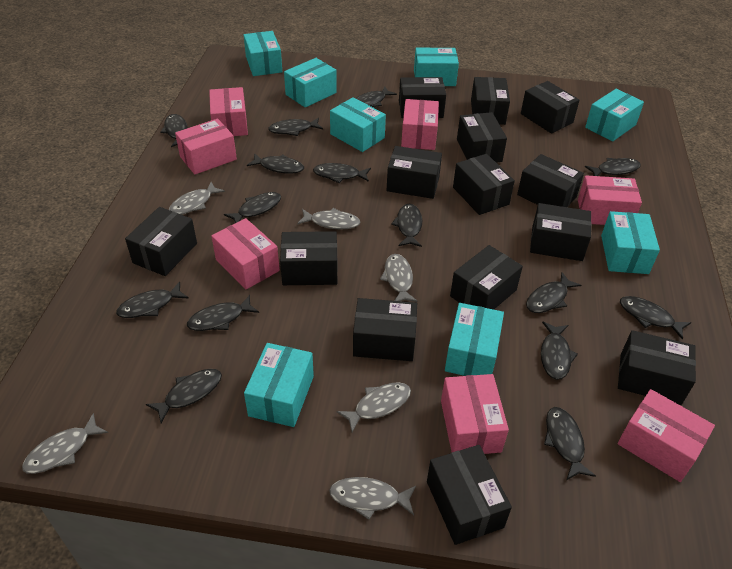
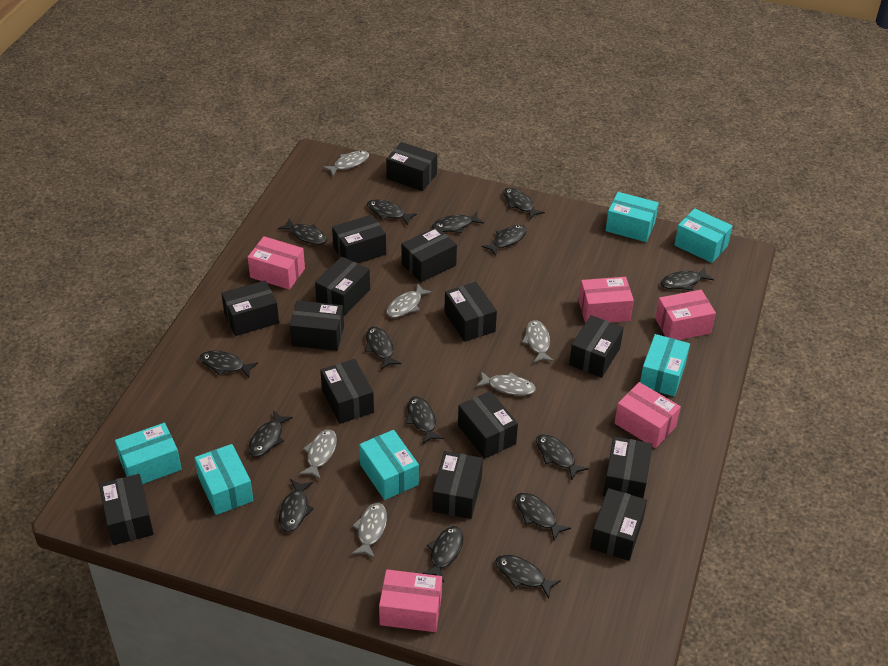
pink box: 7 -> 5
turquoise box: 8 -> 6

